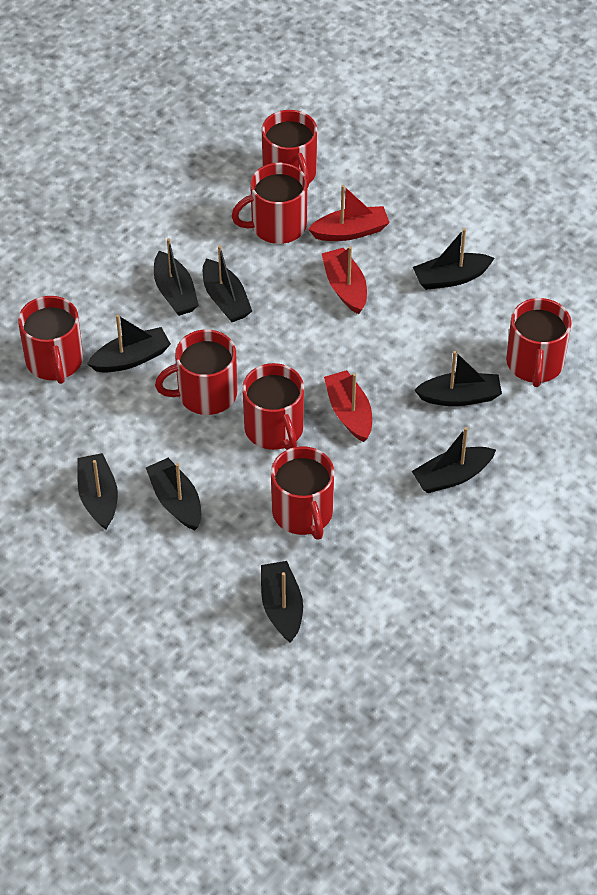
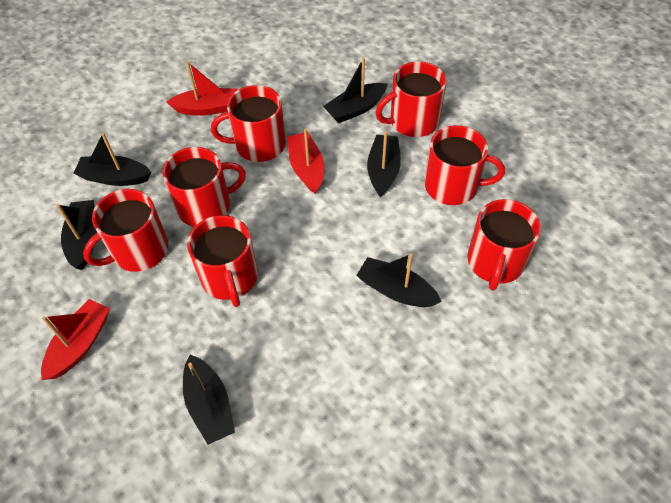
black boat: 9 -> 6

